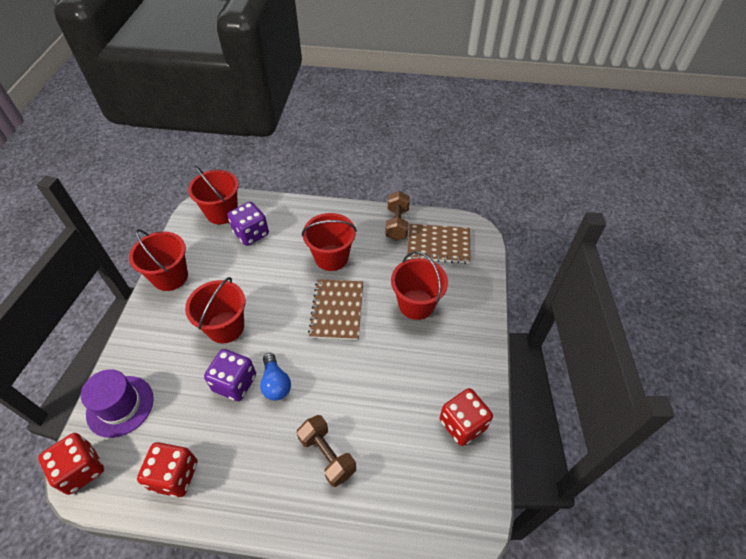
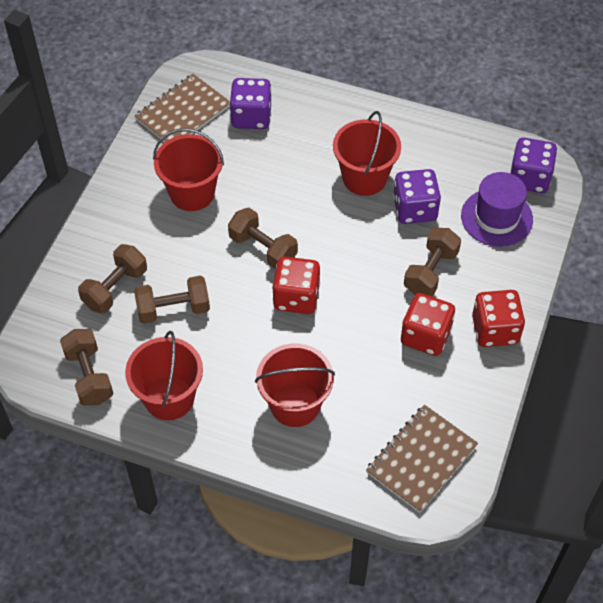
blue light bulb: 1 -> 0
brown dumbbell: 2 -> 5
purple dice: 2 -> 3
red bucket: 5 -> 4

